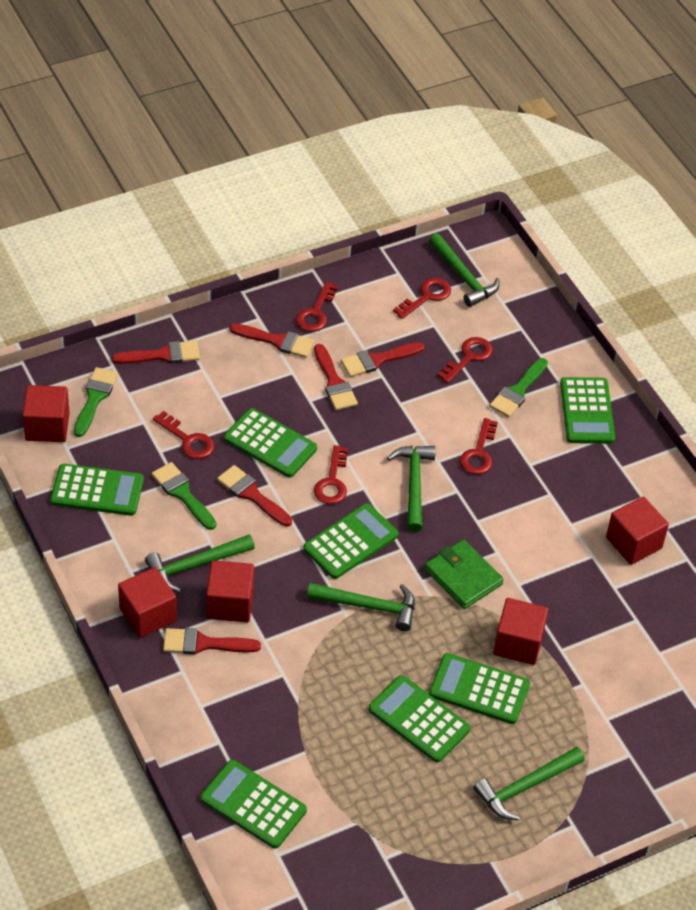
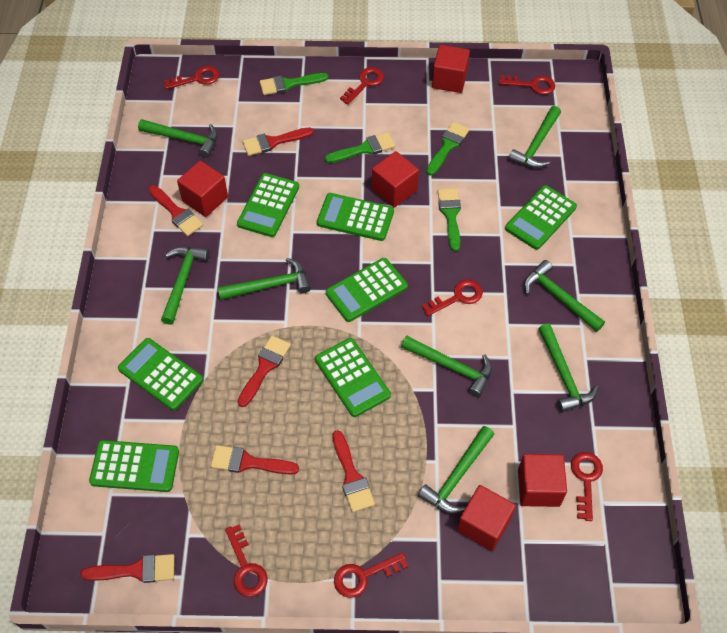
green brush: 3 -> 4
green hammer: 5 -> 8
green wallet: 1 -> 0
red key: 6 -> 7

